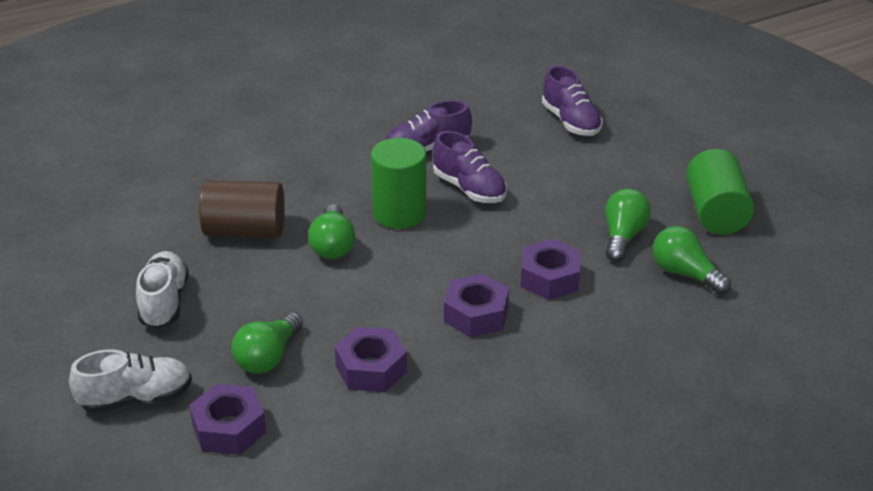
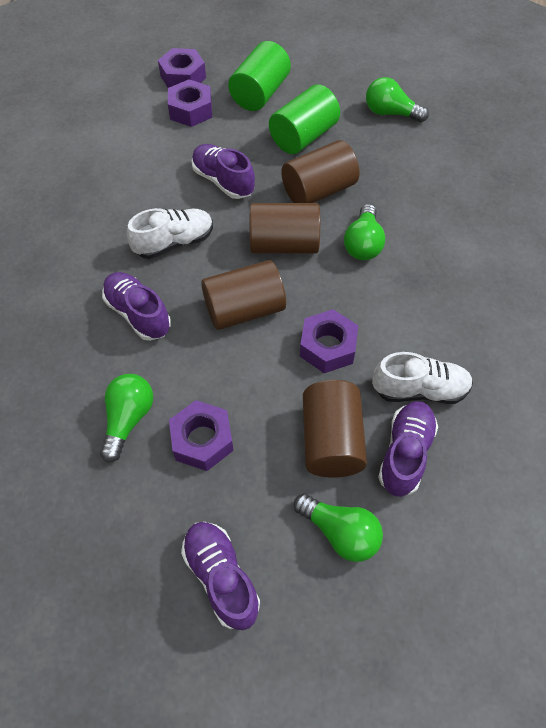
brown cylinder: 1 -> 4
purple shoe: 3 -> 4

